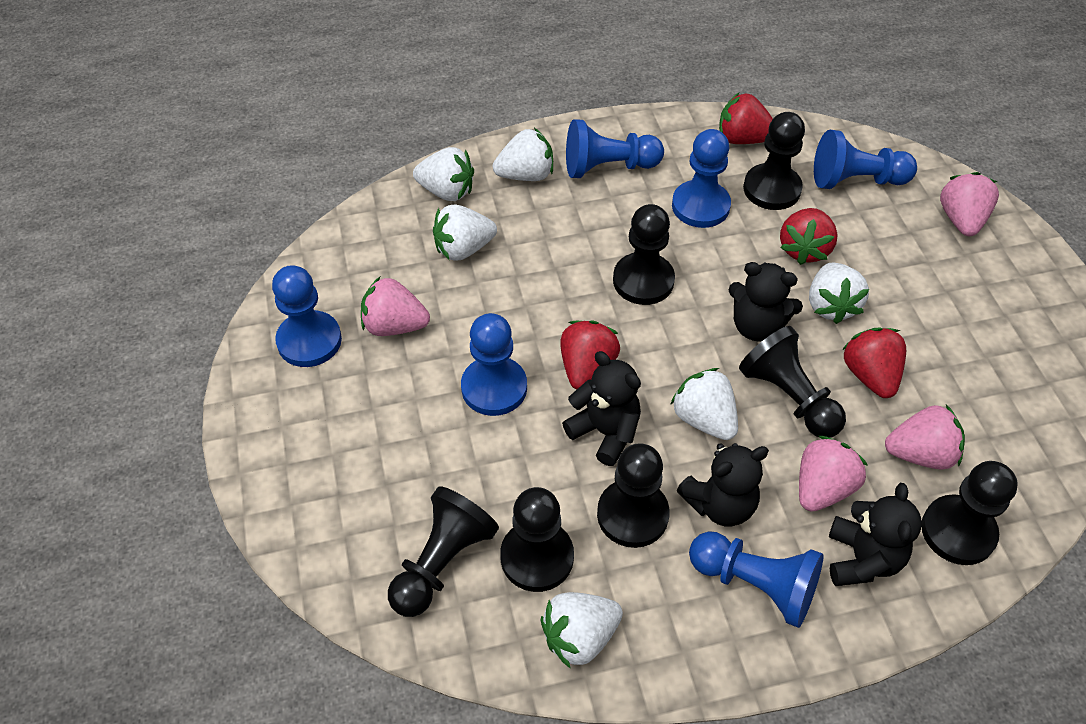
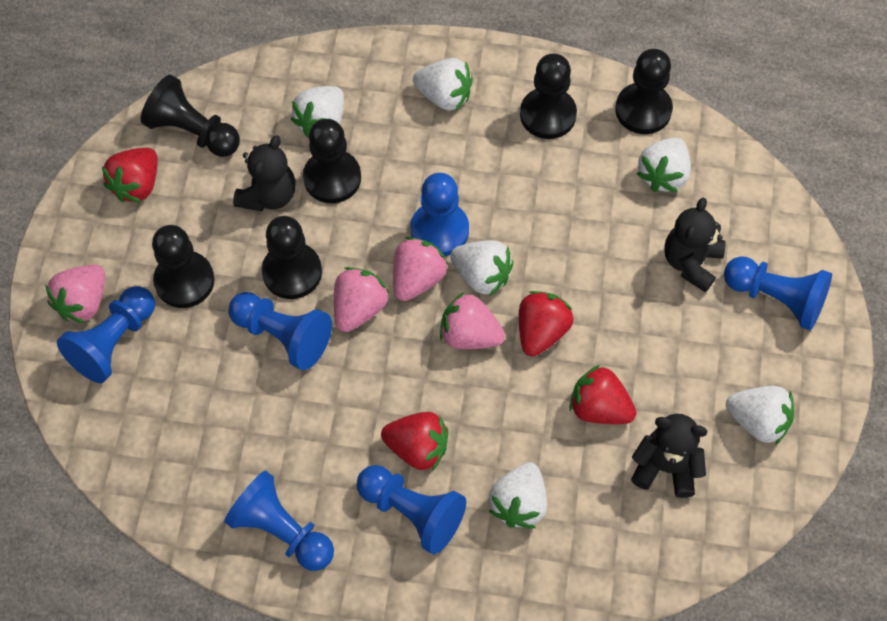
black pawn: 7 -> 6
black teddy bear: 4 -> 3

